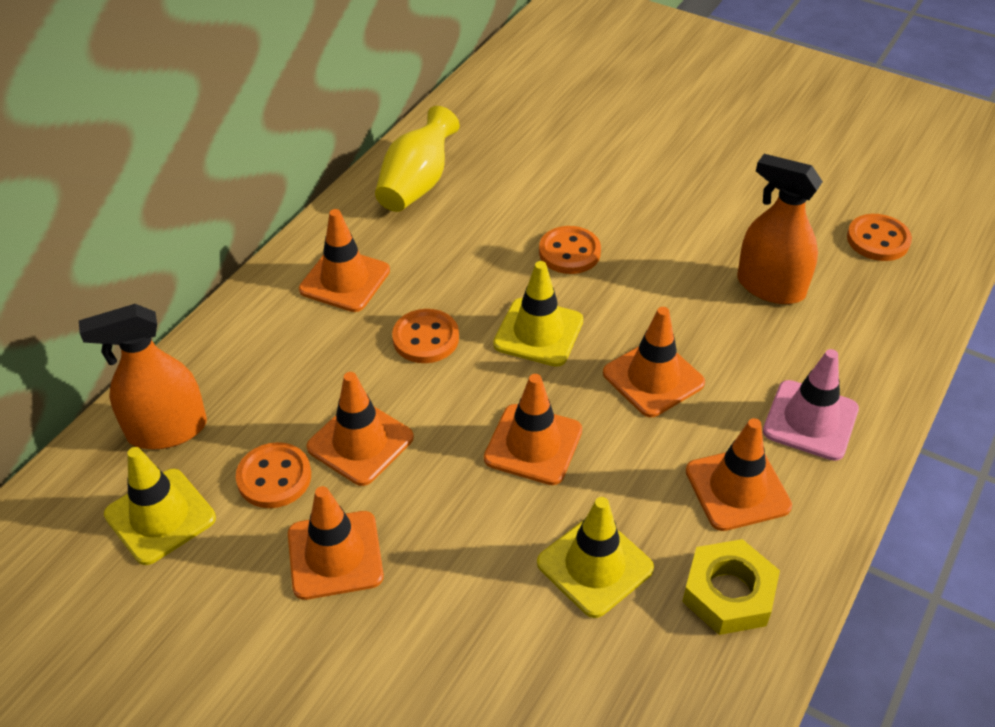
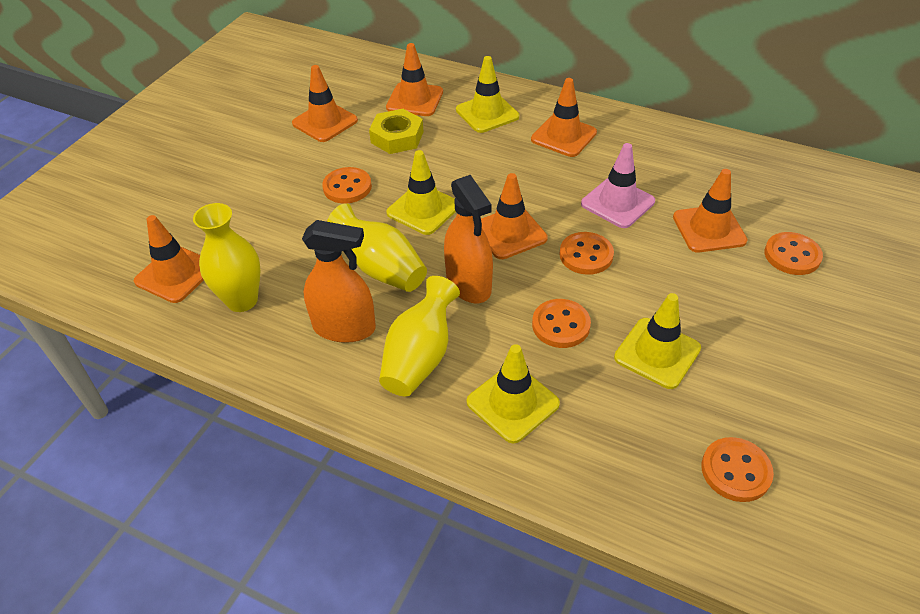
orange button: 4 -> 5
yellow traffic cone: 3 -> 4
yellow vase: 1 -> 3

